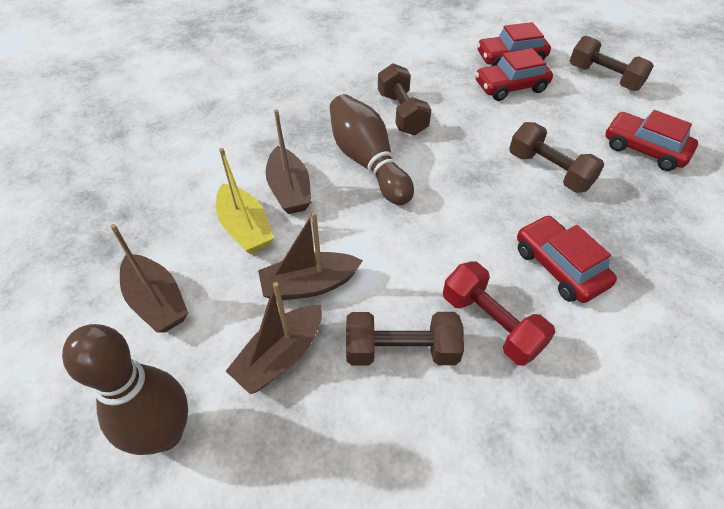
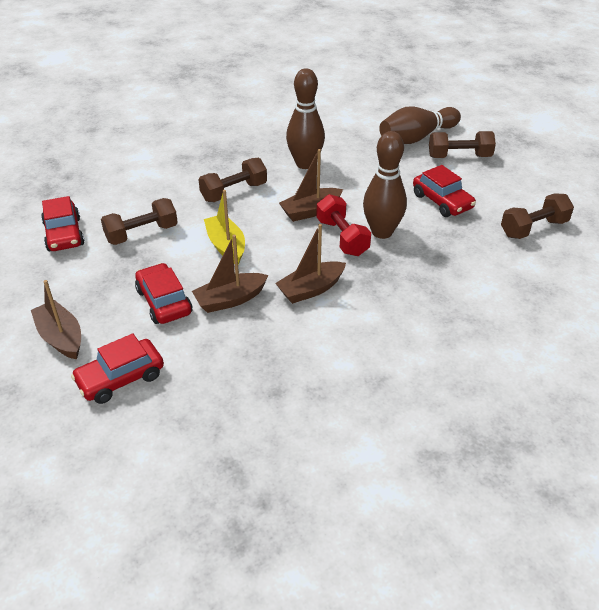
brown bowling pin: 2 -> 3

